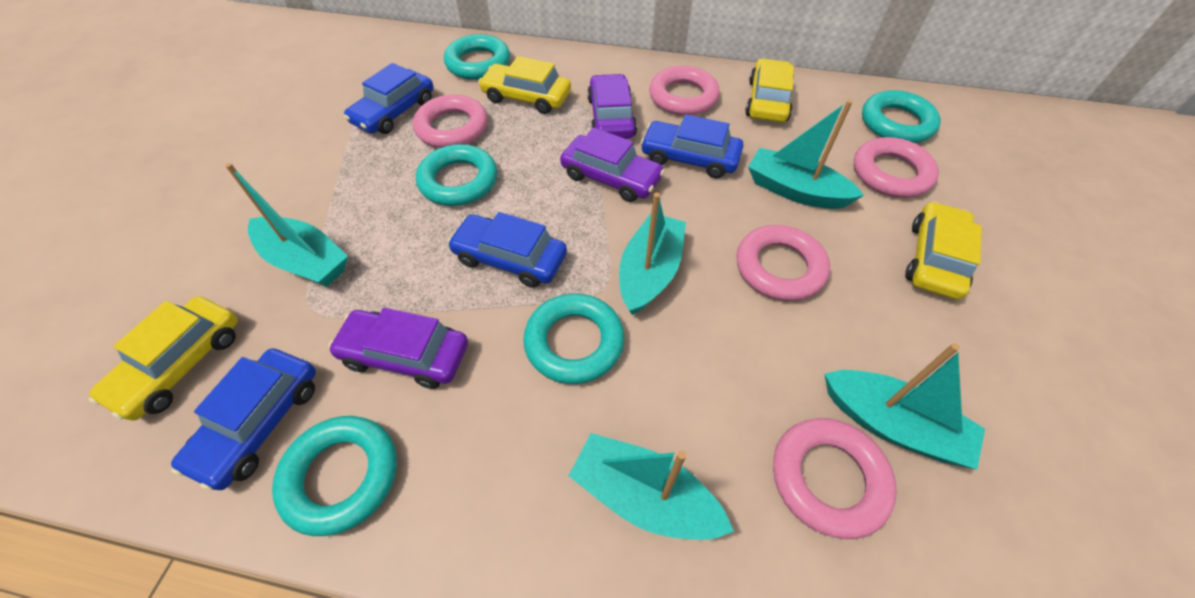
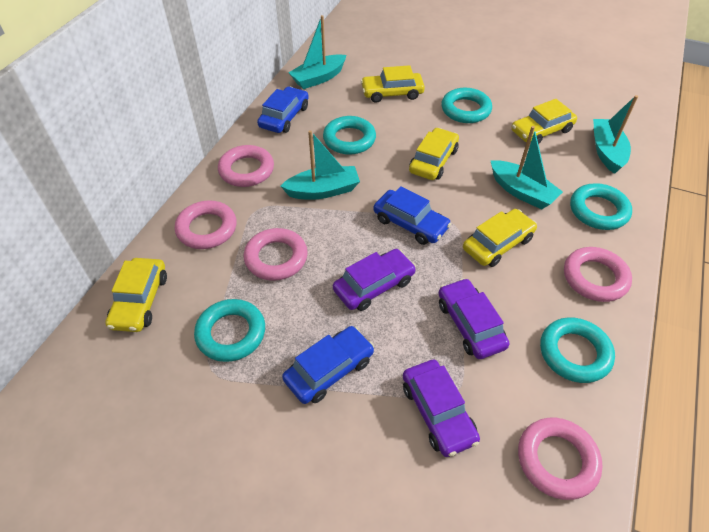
blue car: 4 -> 3
turquoise boat: 5 -> 4
yellow car: 4 -> 5

